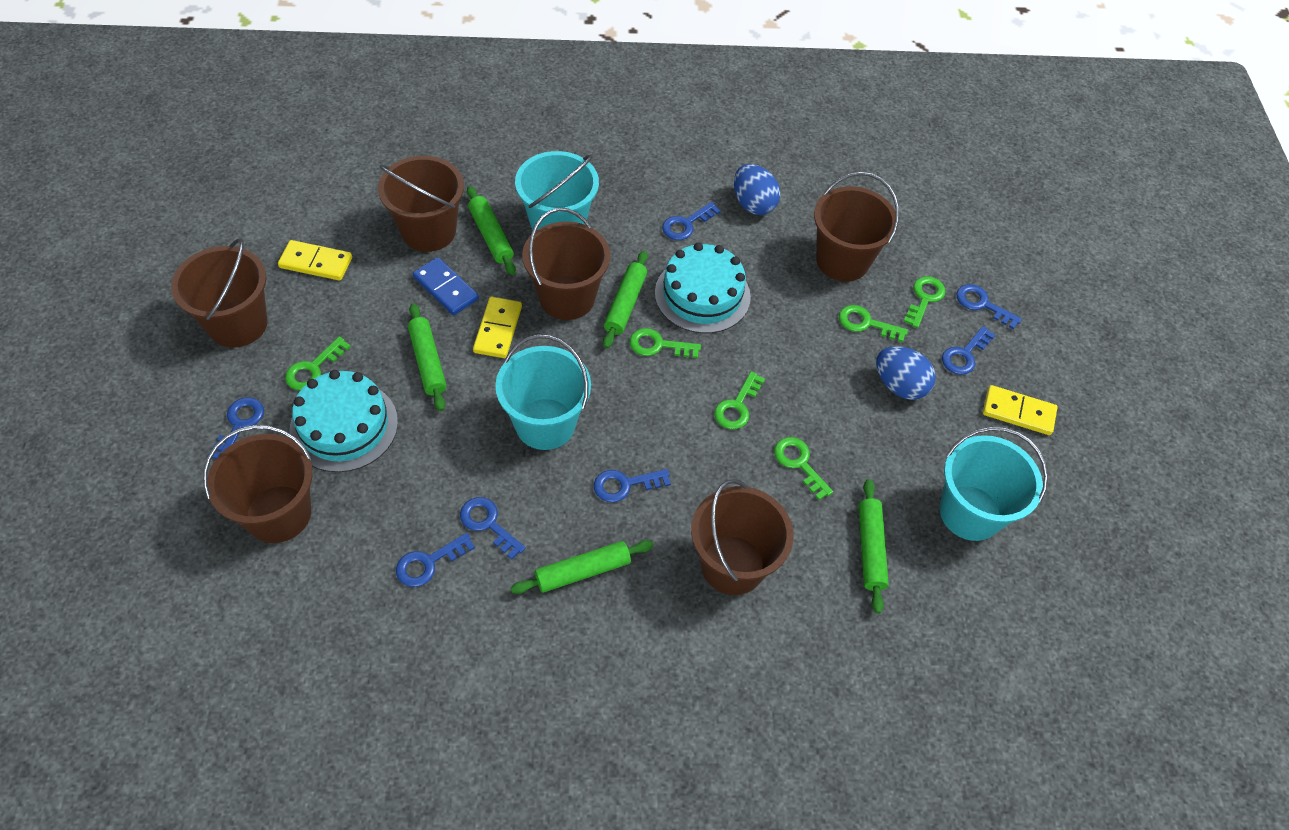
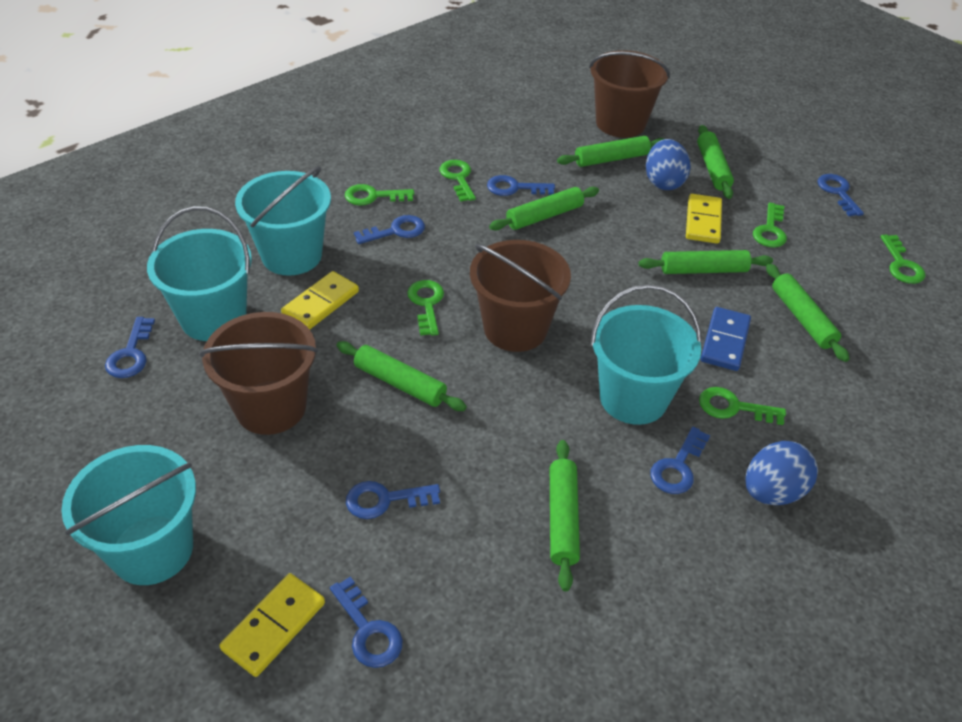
brown bucket: 6 -> 3
green rolling pin: 5 -> 7
turquoise bucket: 3 -> 4
turquoise cake: 2 -> 0

